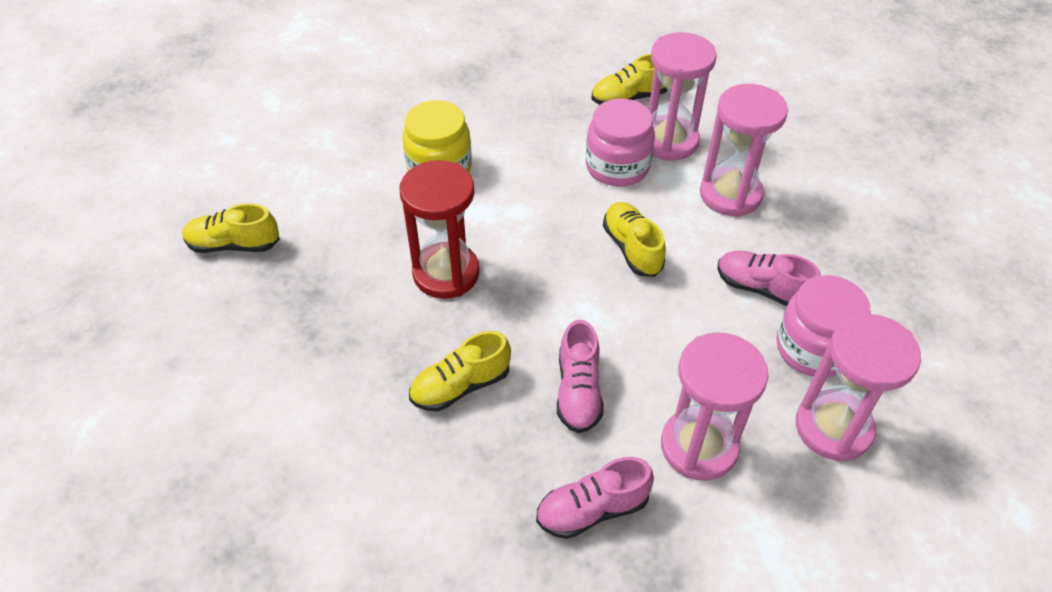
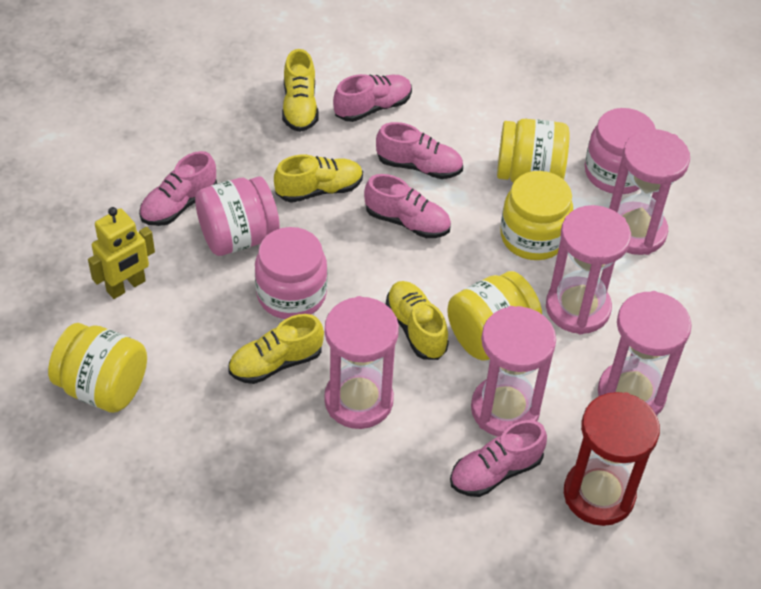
pink hourglass: 4 -> 5
pink jar: 2 -> 3
pink shoe: 3 -> 5
yellow jar: 1 -> 4
yellow robot: 0 -> 1

